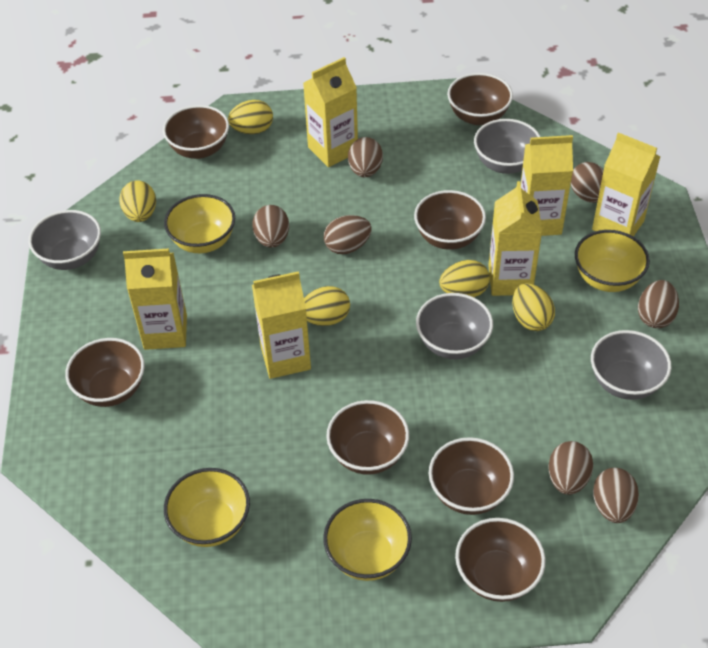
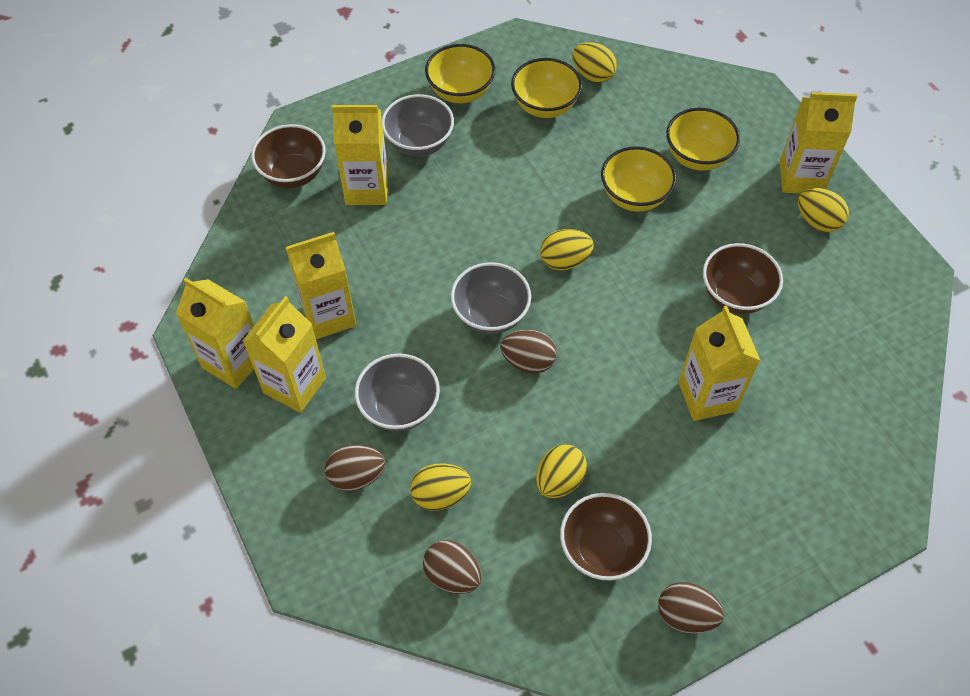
brown bowl: 7 -> 3
brown egg: 7 -> 4
grey bowl: 4 -> 3

